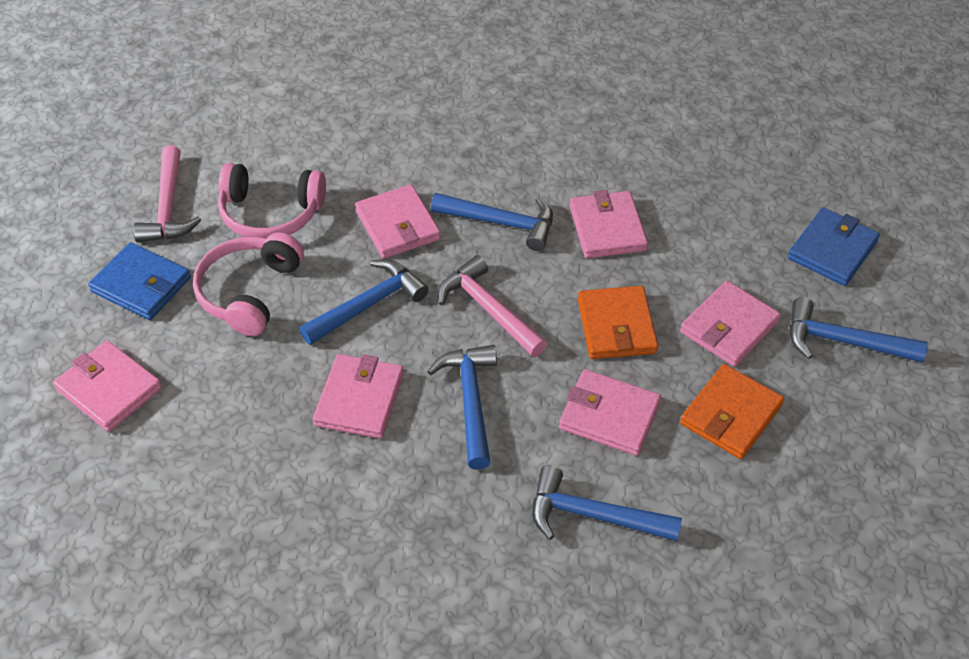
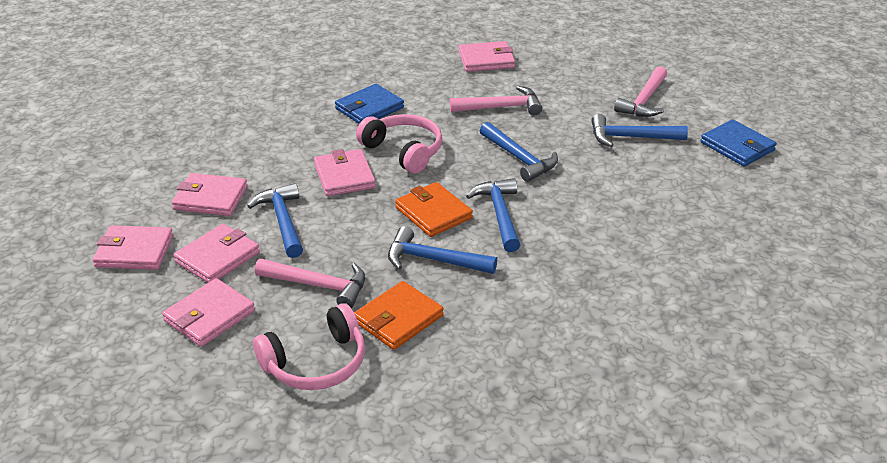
pink hammer: 2 -> 3

